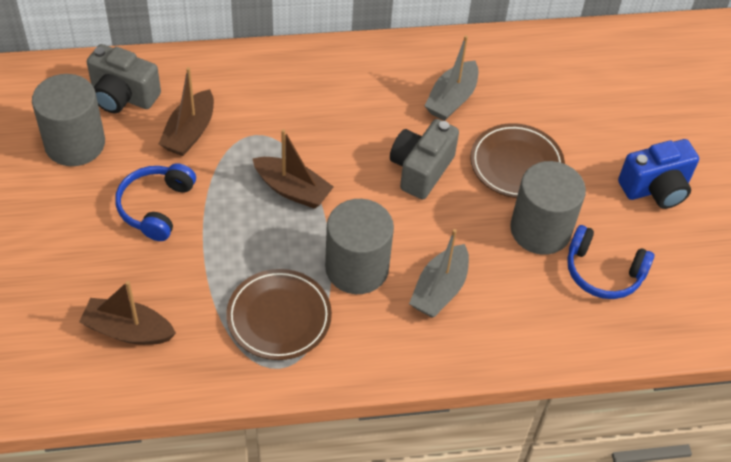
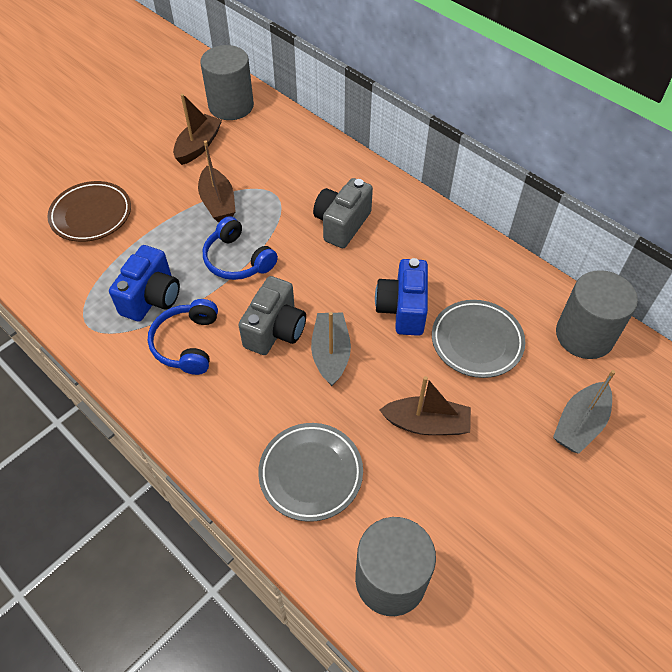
blue camera: 1 -> 2
brown plate: 2 -> 1
grey plate: 0 -> 2

